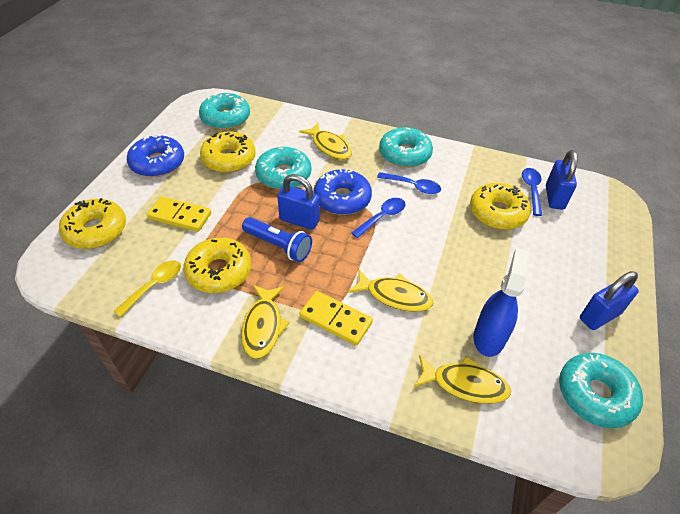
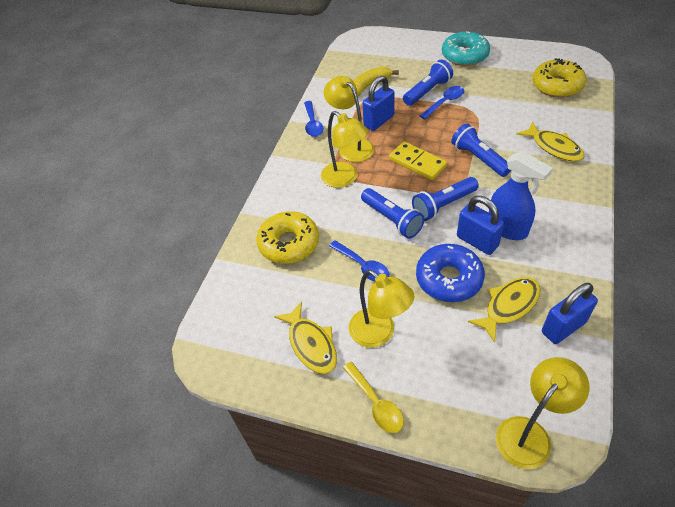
blue donut: 2 -> 1
blue flashlight: 1 -> 4
turquoise donut: 4 -> 1
yellow banana: 0 -> 1
yellow domino: 2 -> 1
yellow donut: 4 -> 2
yellow fish: 4 -> 3
yellow lamp: 0 -> 4

